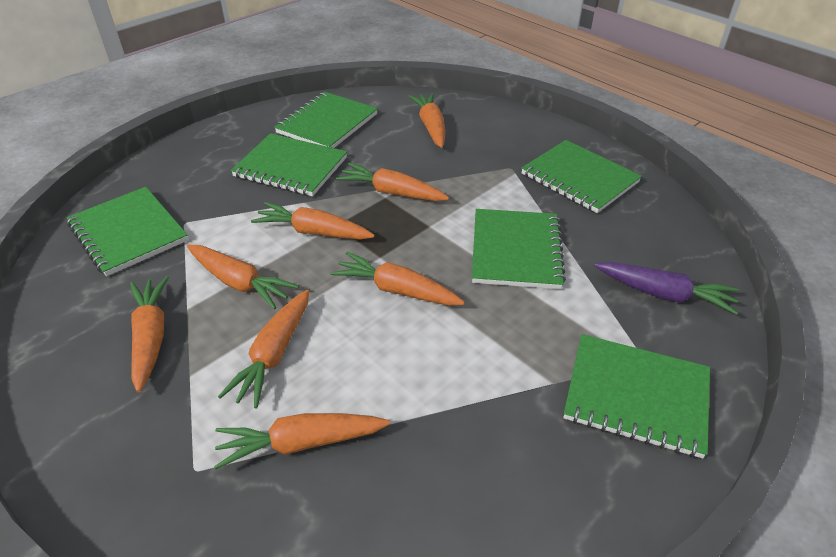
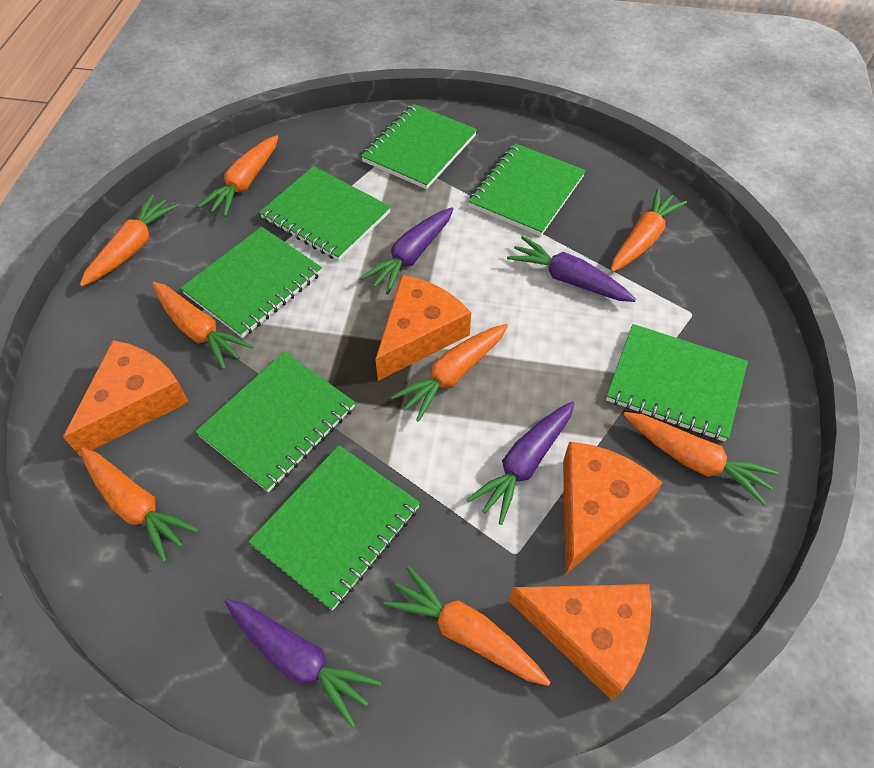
green notebook: 6 -> 7
orange cheese: 0 -> 4
purple carrot: 1 -> 4

